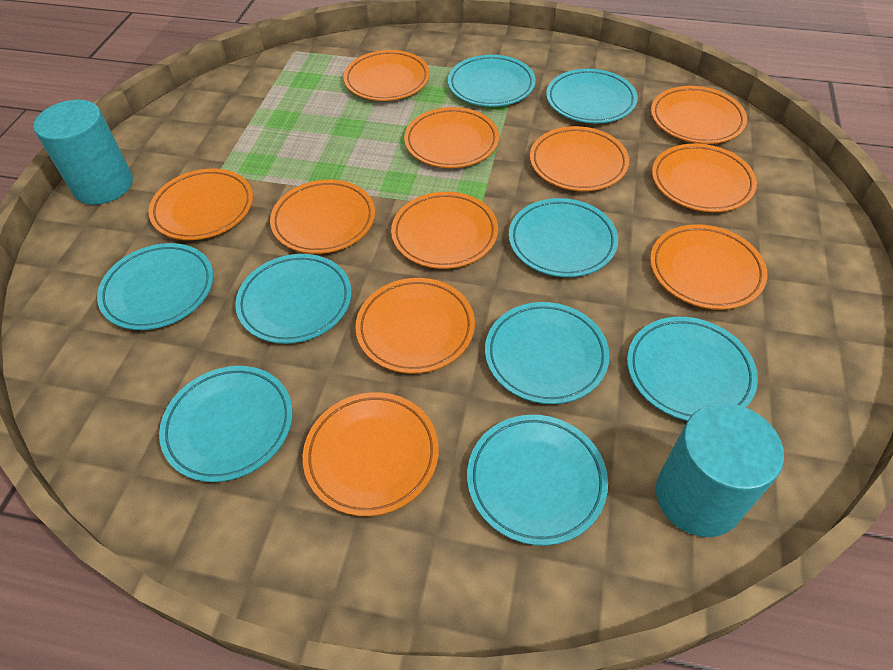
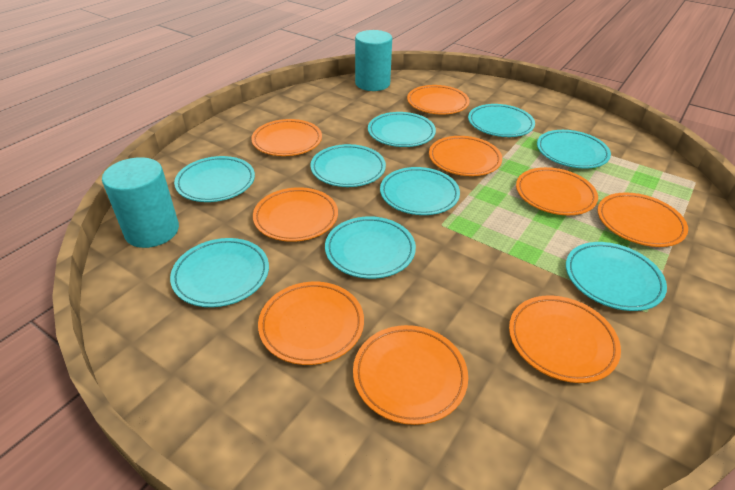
orange plate: 11 -> 9

